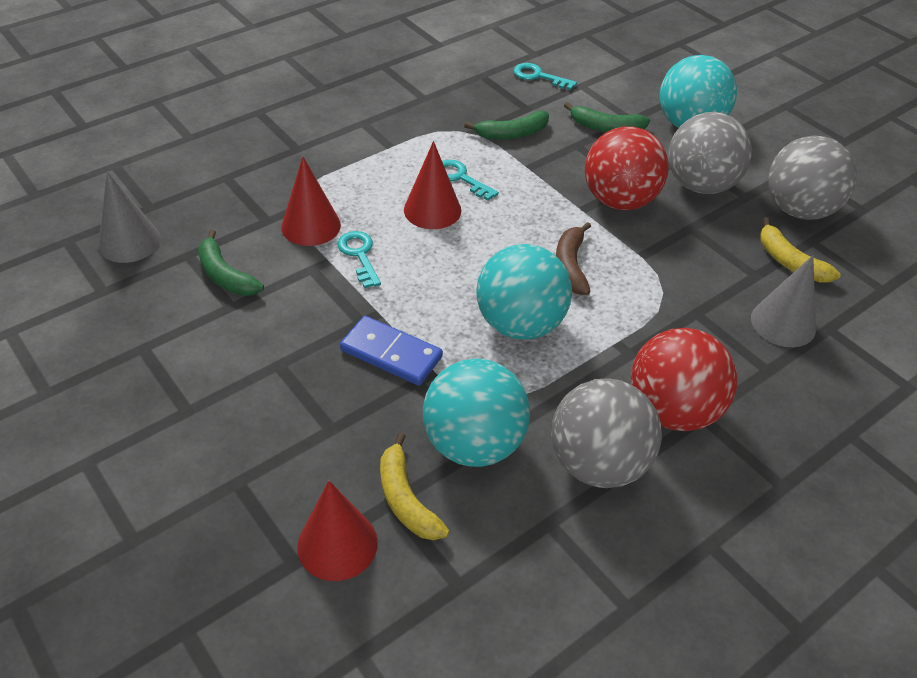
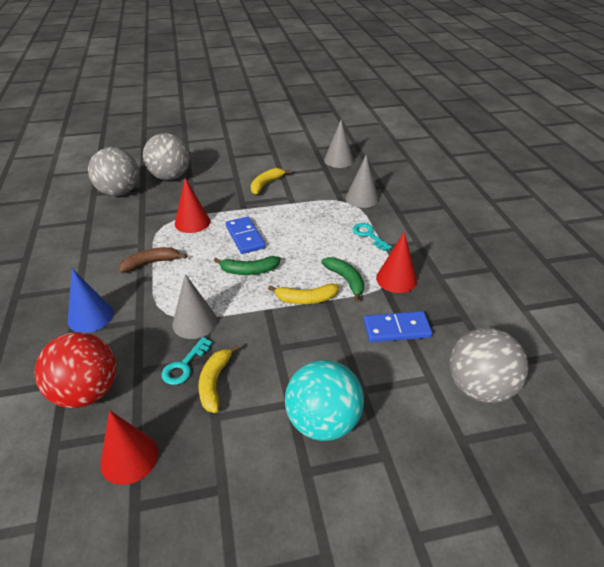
blue cone: 0 -> 1
blue domino: 1 -> 2
green banana: 3 -> 2
grey cone: 2 -> 3
red ball: 2 -> 1
turquoise ball: 3 -> 1
turquoise key: 3 -> 2
yellow banana: 2 -> 3

